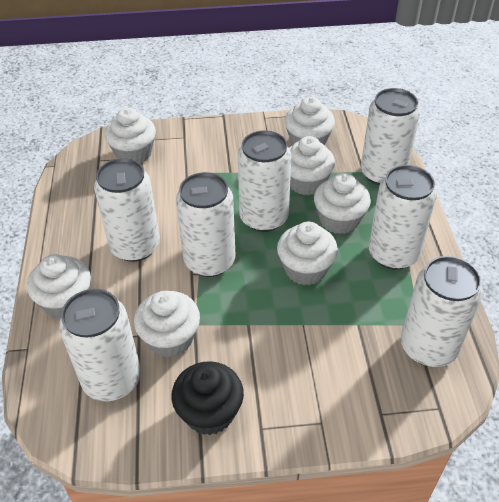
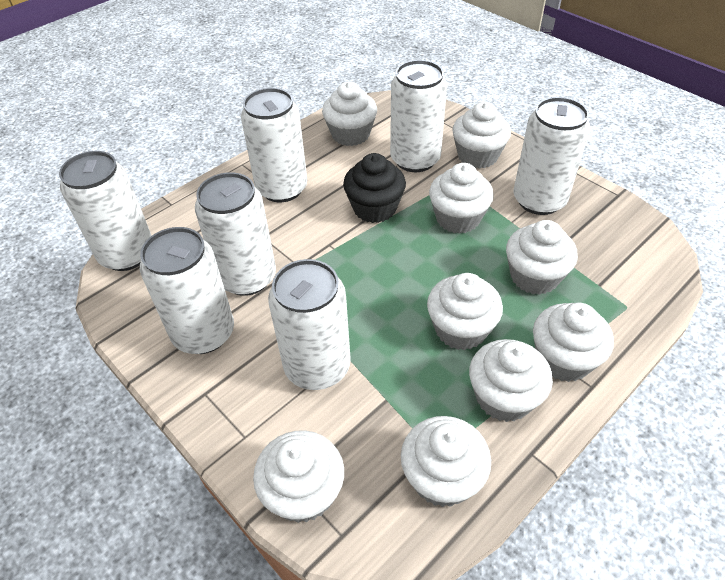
white cupcake: 7 -> 9

